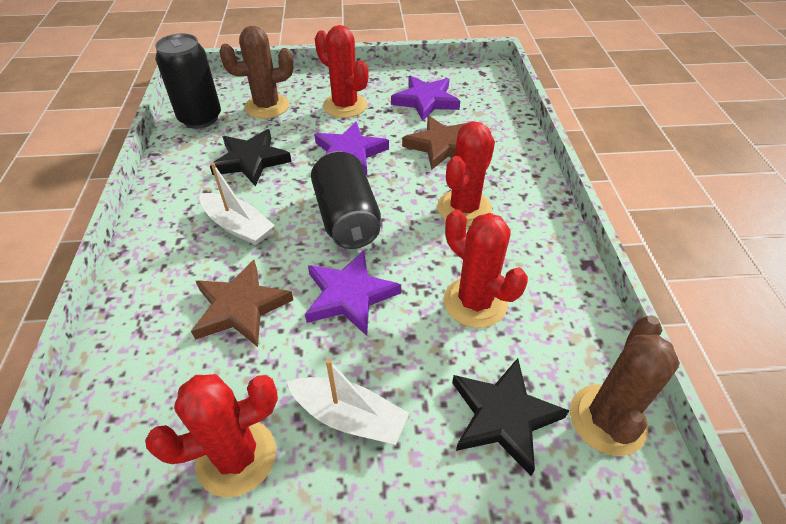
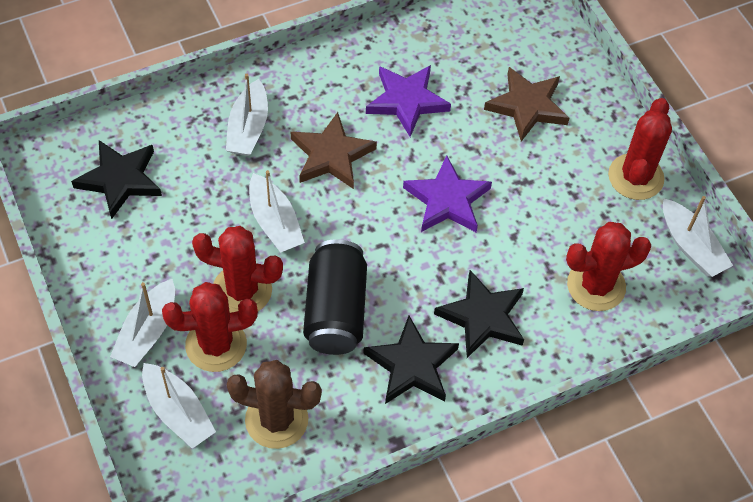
black can: 2 -> 1
black star: 2 -> 3
brown cactus: 2 -> 1
purple star: 3 -> 2
white boat: 2 -> 5

